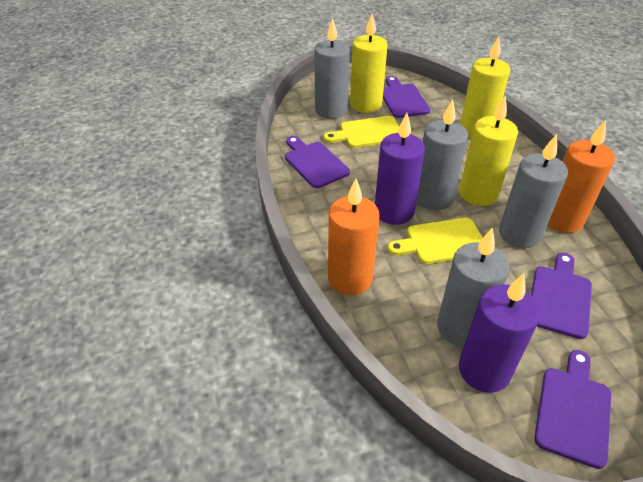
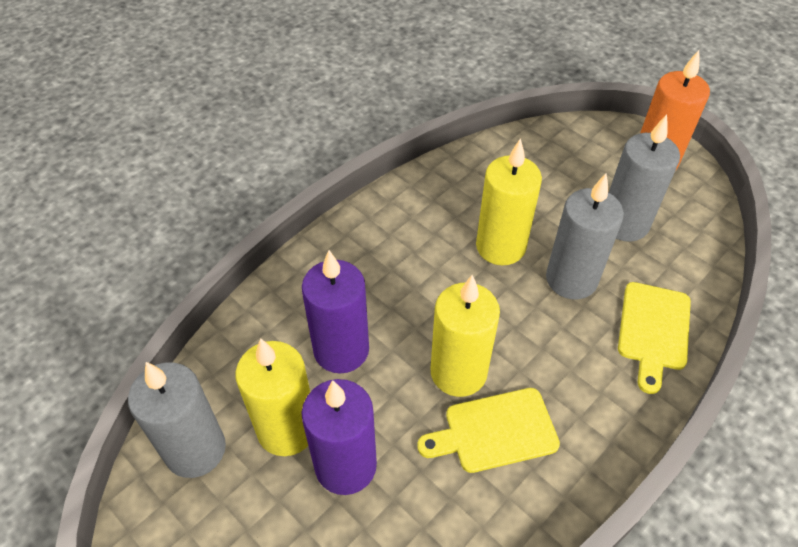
grey candle: 4 -> 3
orange candle: 2 -> 1
purple cutting board: 4 -> 0

